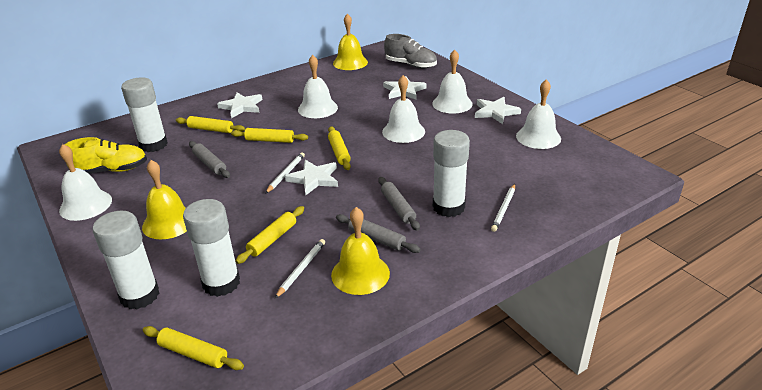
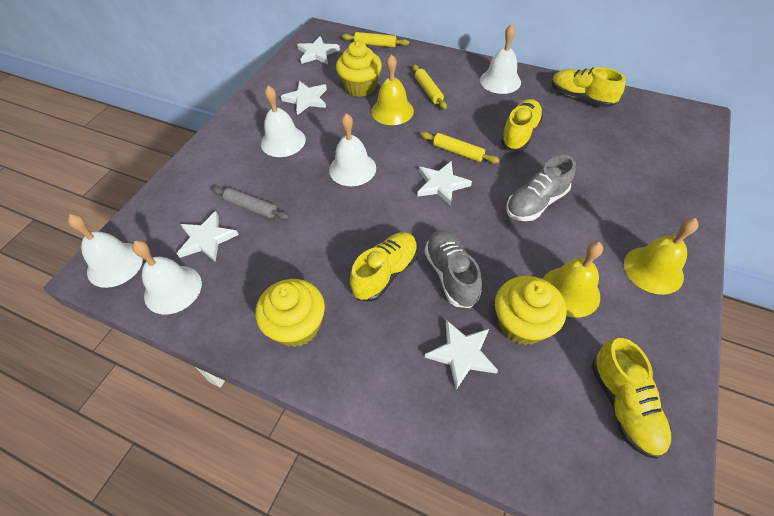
grey rolling pin: 3 -> 1
grey shoe: 1 -> 2
white glue stick: 4 -> 0
white pencil: 3 -> 0
white star: 4 -> 5
yellow cupcake: 0 -> 3
yellow rolling pin: 5 -> 3
yellow shoe: 1 -> 4

